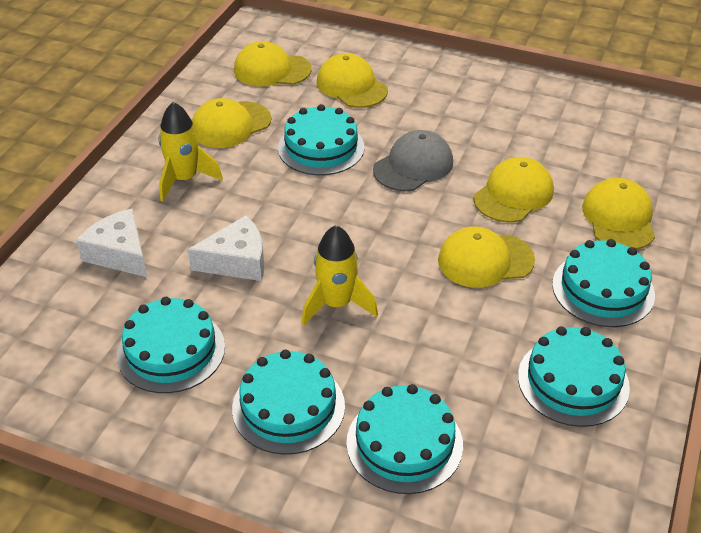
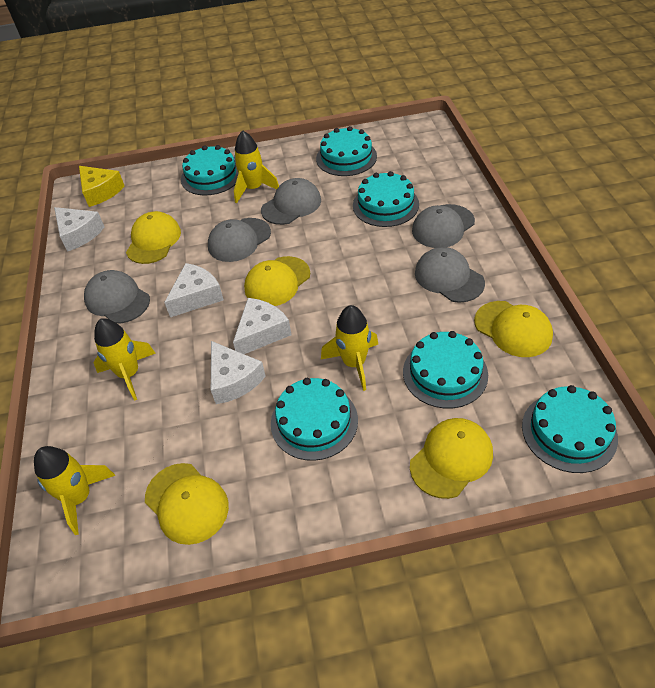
grey cap: 1 -> 5
white cheese: 2 -> 4
yellow cap: 6 -> 5
yellow cheese: 0 -> 1
yellow rocket: 2 -> 4

